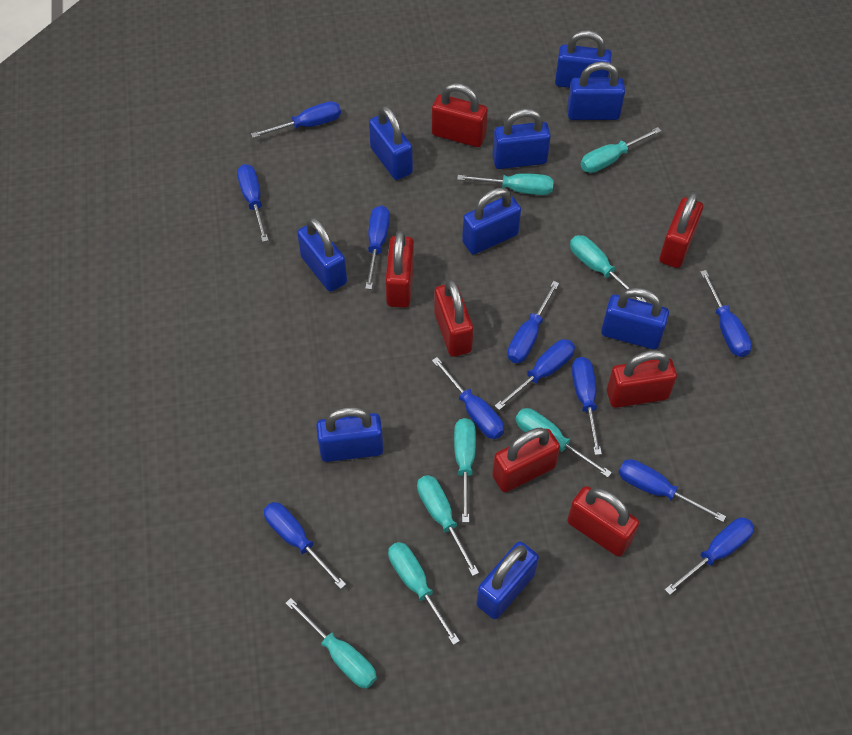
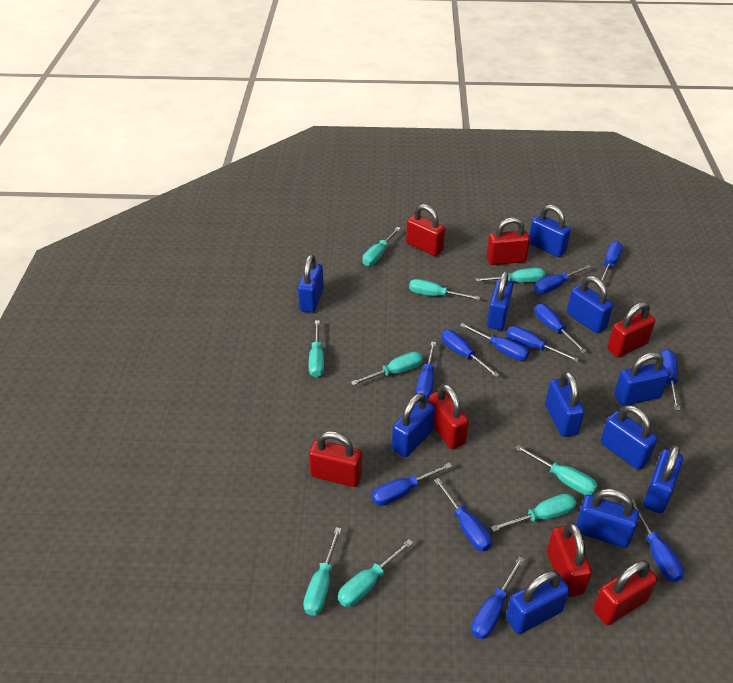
blue padlock: 9 -> 11
blue screwdriver: 11 -> 12
turquoise screwdriver: 8 -> 9

